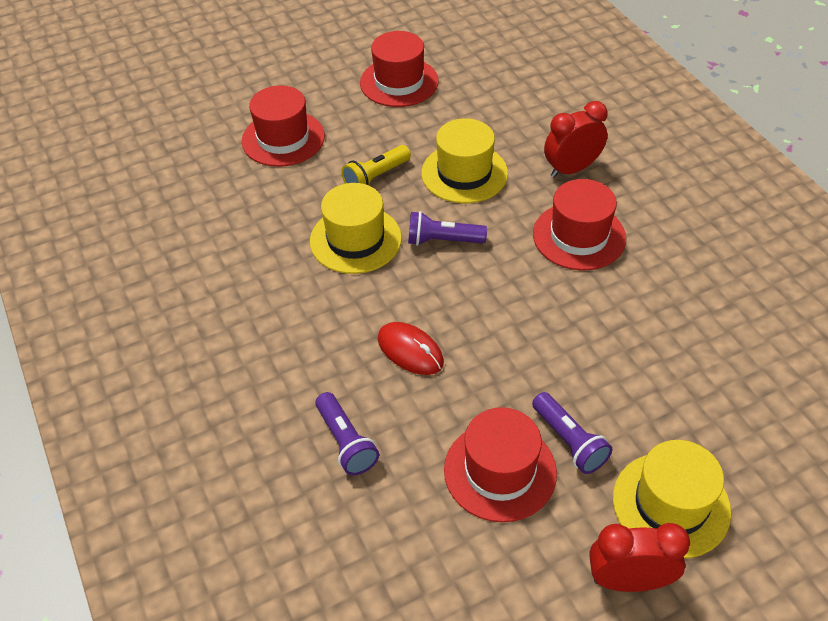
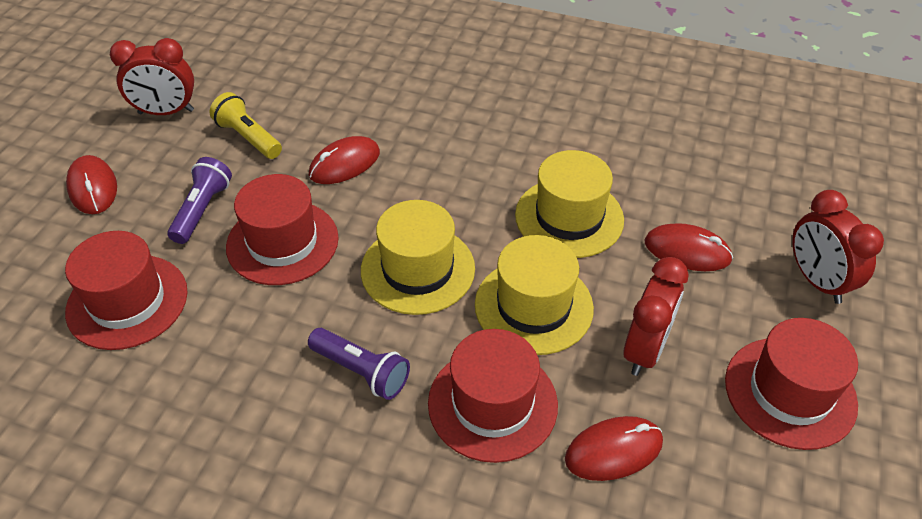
purple flashlight: 3 -> 2
red clock: 2 -> 3
red mouse: 1 -> 4

